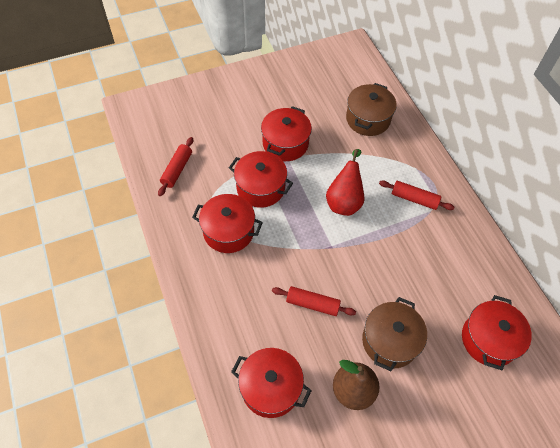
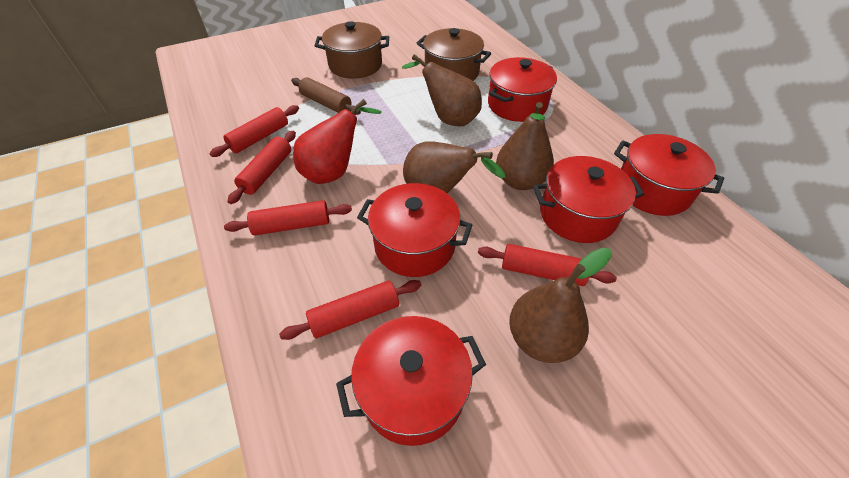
brown pear: 1 -> 4
brown rolling pin: 0 -> 1
red rolling pin: 3 -> 5

